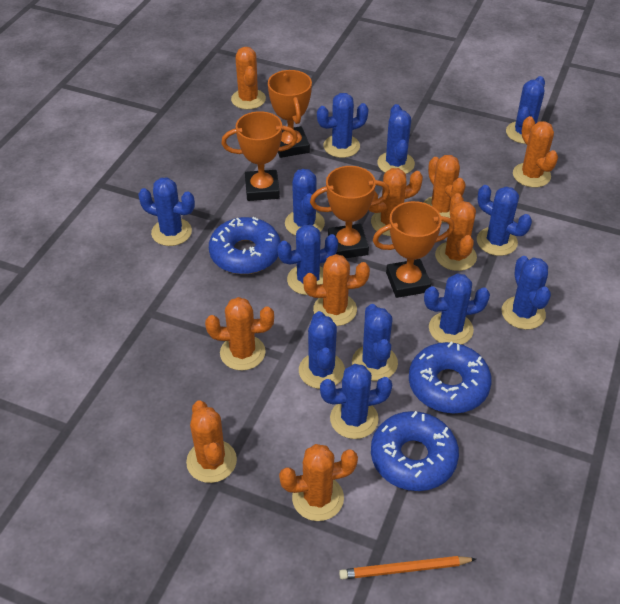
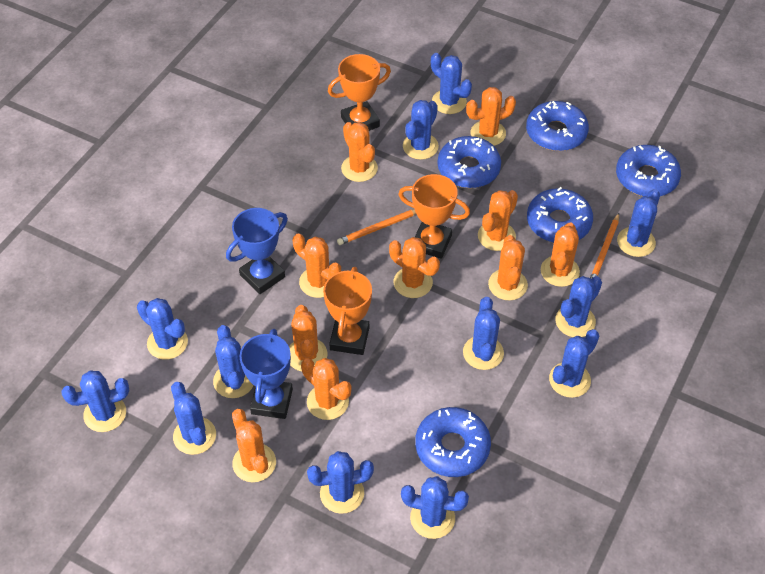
blue donut: 3 -> 5
blue trophy: 0 -> 2
orange cactus: 9 -> 10
orange pencil: 1 -> 2
orange trophy: 4 -> 3

